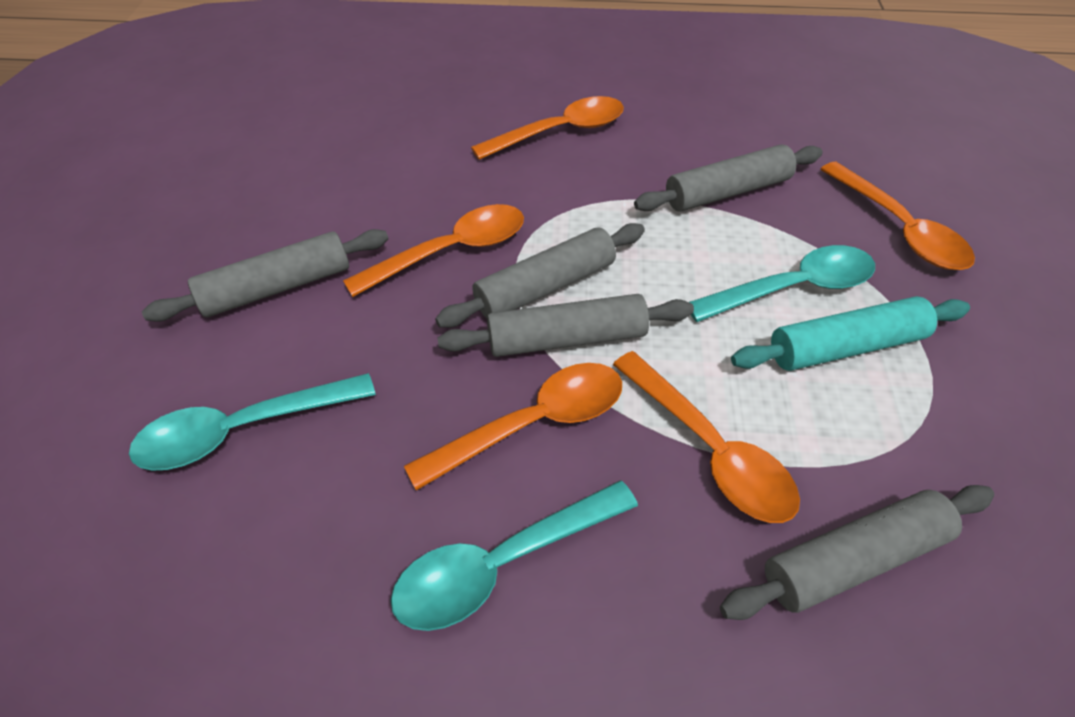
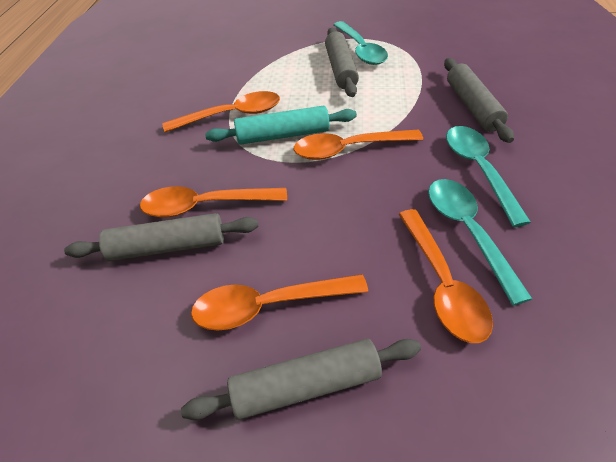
grey rolling pin: 5 -> 4

